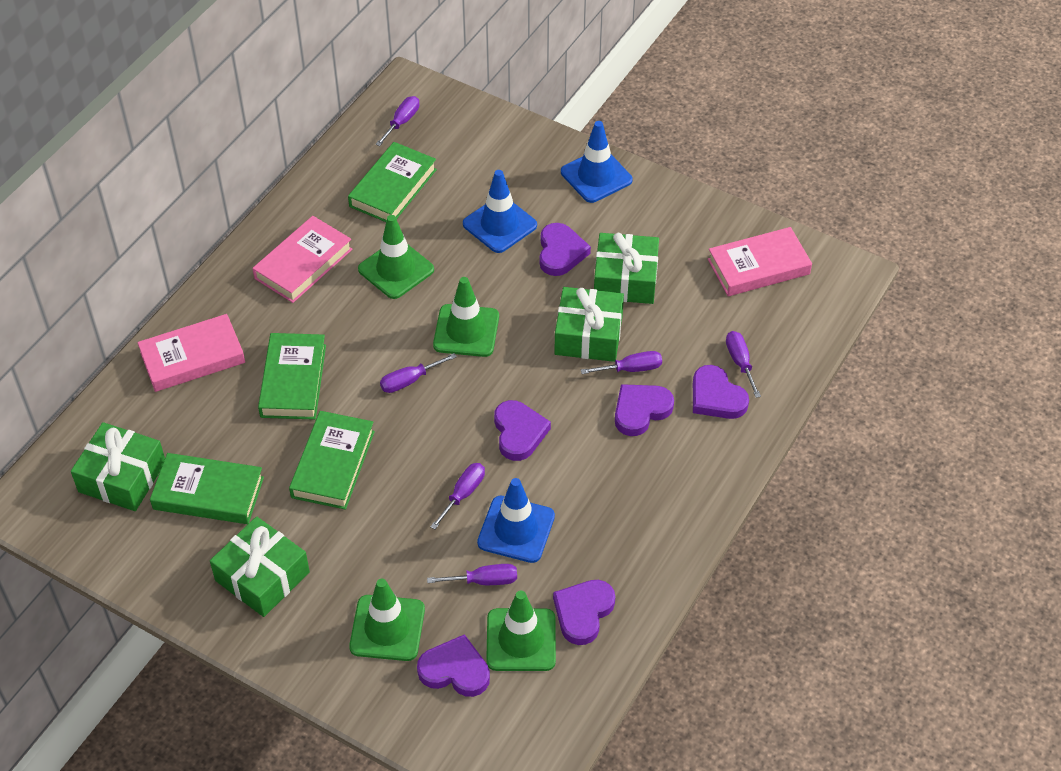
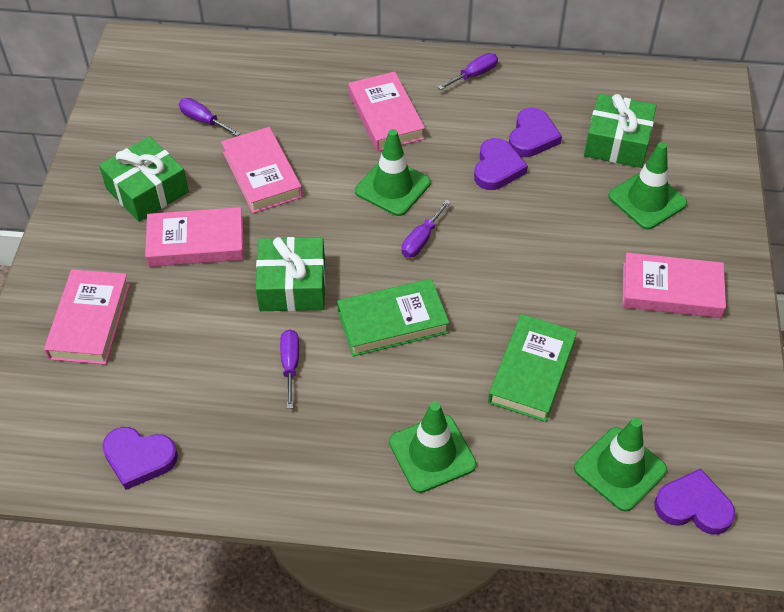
blue traffic cone: 3 -> 0
green book: 4 -> 2
green gift: 4 -> 3
pink book: 3 -> 5
purple heart: 6 -> 4
purple screwdriver: 6 -> 4

